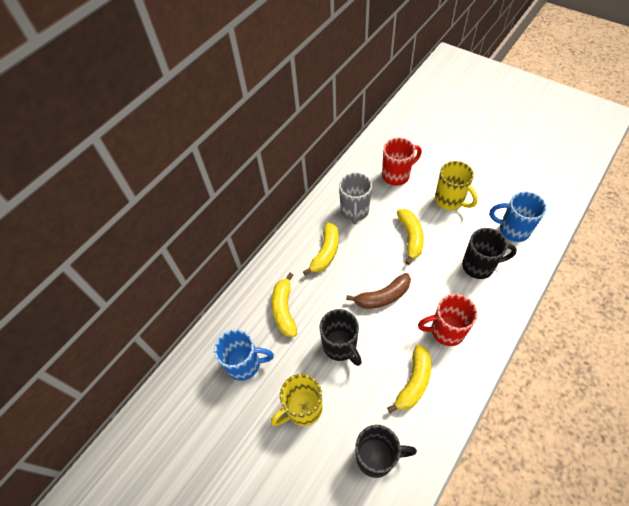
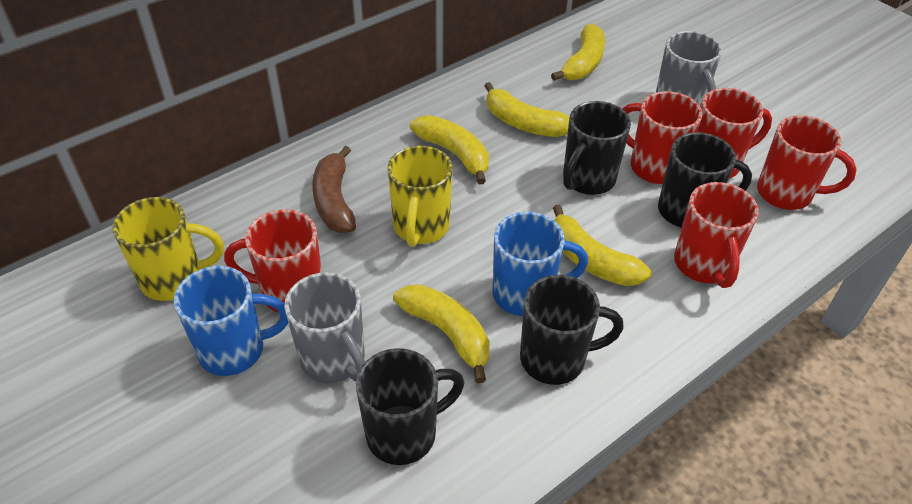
black mug: 3 -> 4
grey mug: 1 -> 2
red mug: 2 -> 5
yellow banana: 4 -> 5

